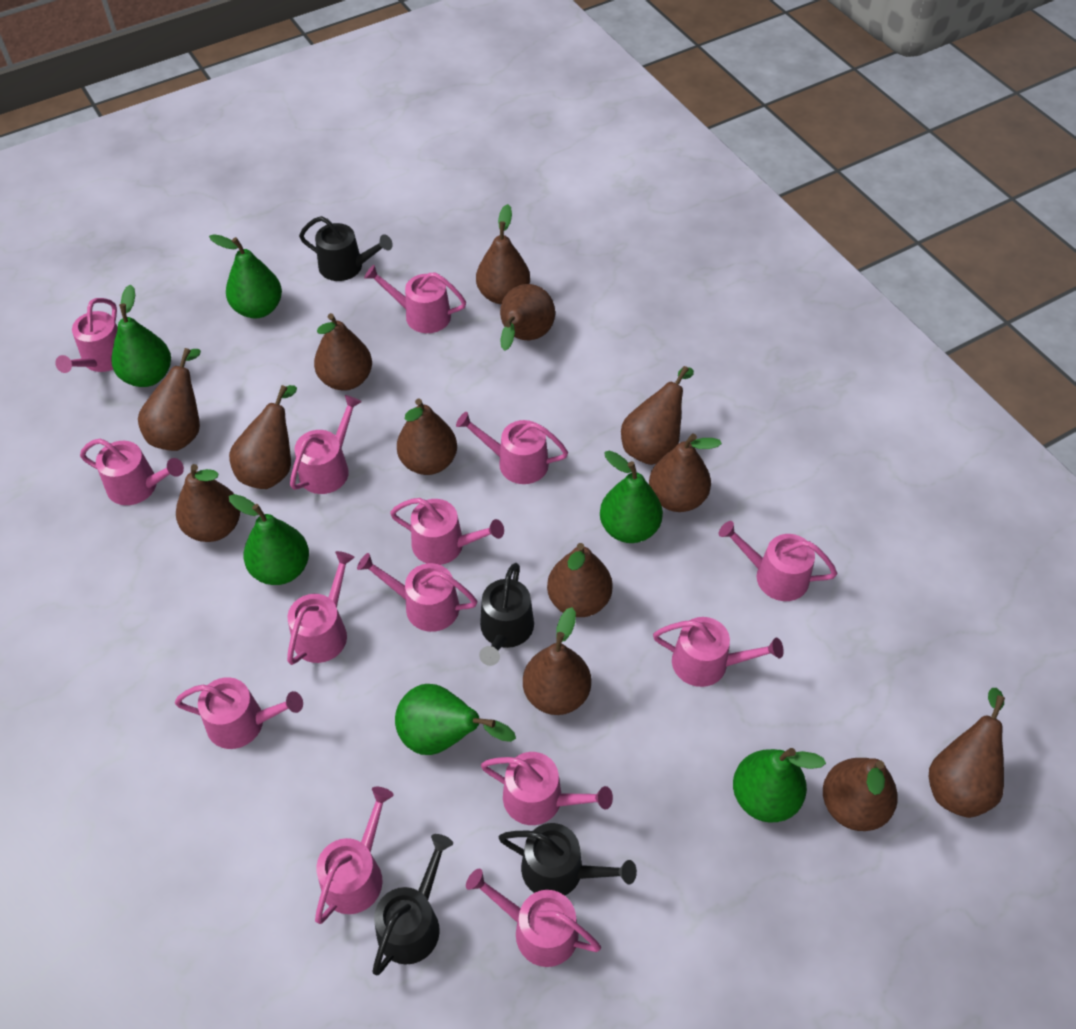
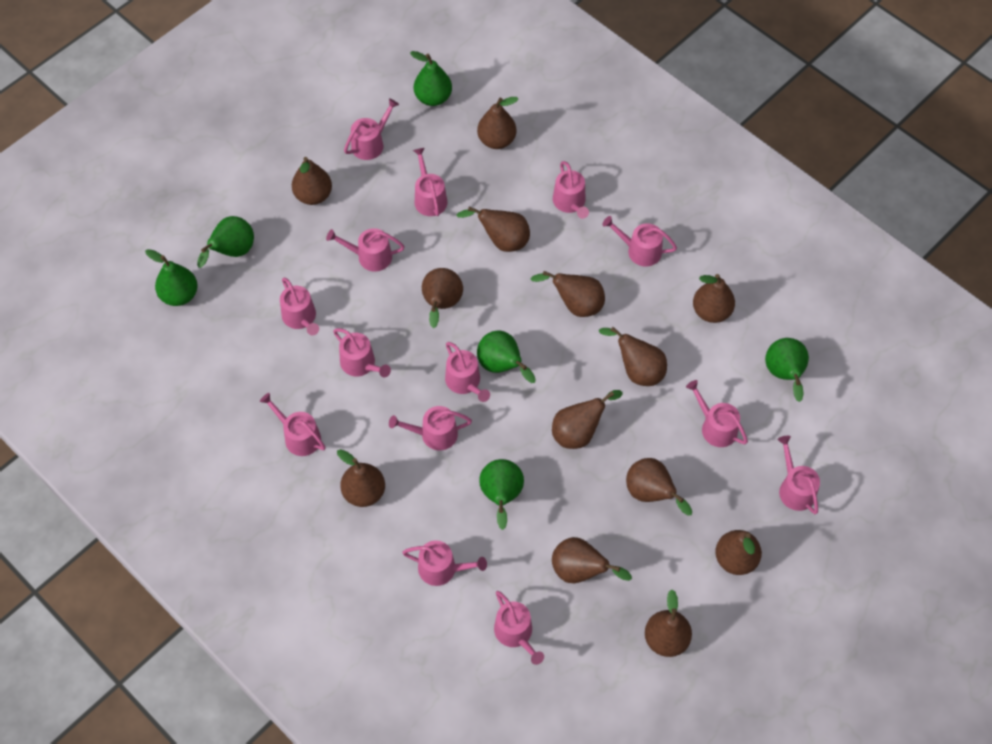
black watering can: 4 -> 0

